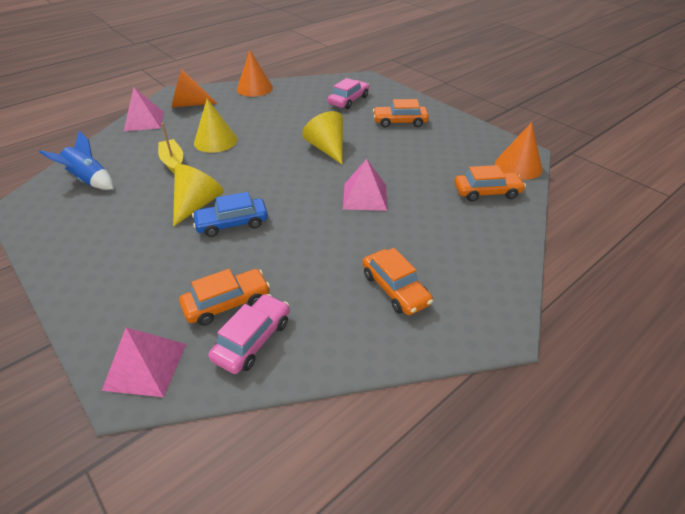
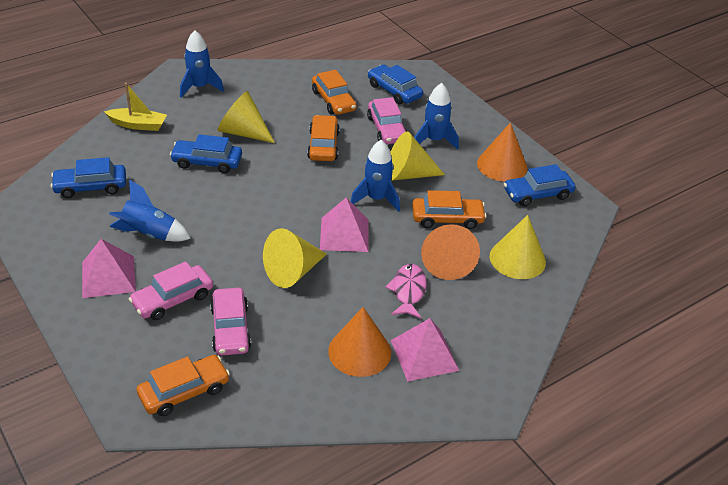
blue car: 1 -> 4
blue rocket: 1 -> 4
pink car: 2 -> 3
pink fish: 0 -> 1
yellow cone: 3 -> 4

